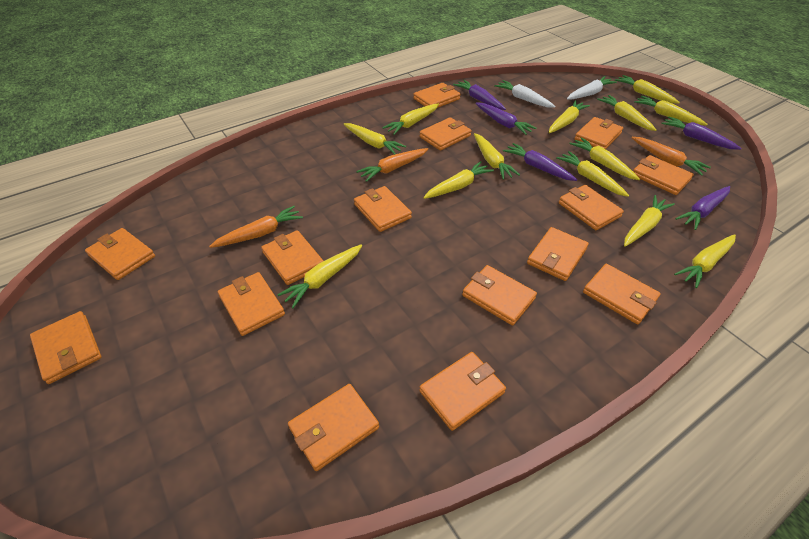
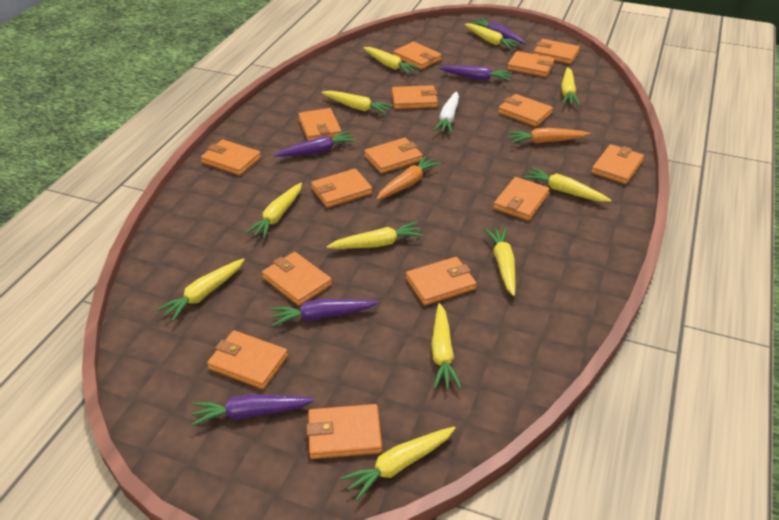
orange carrot: 3 -> 2
white carrot: 2 -> 1
yellow carrot: 13 -> 11

